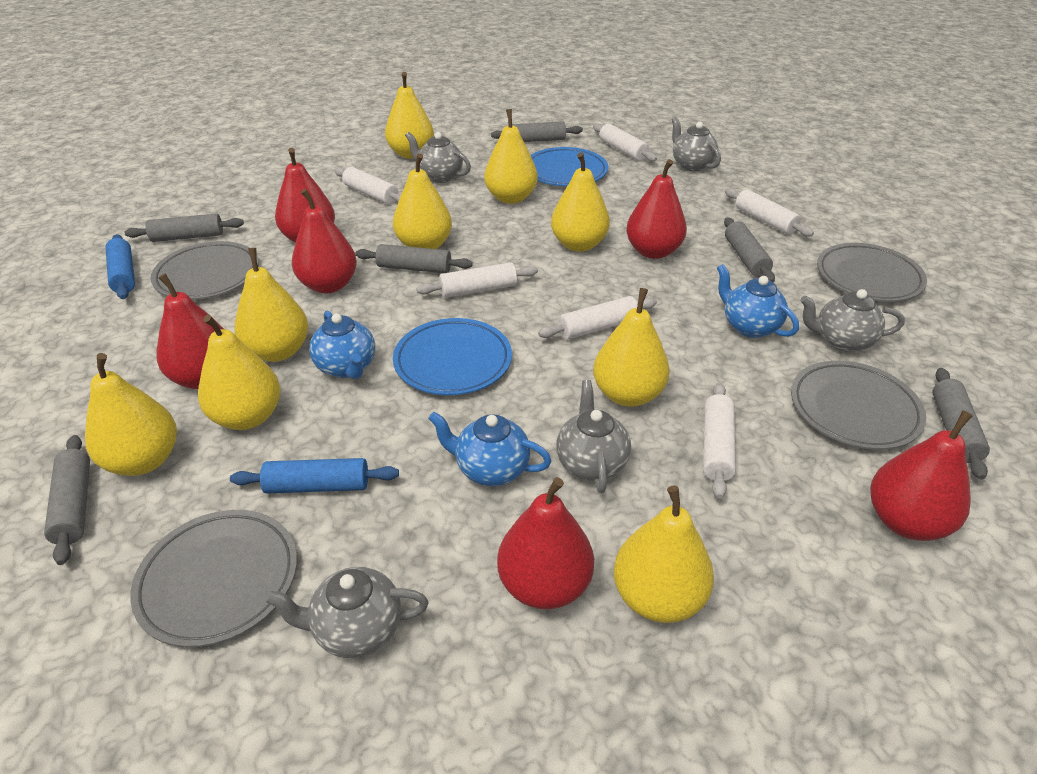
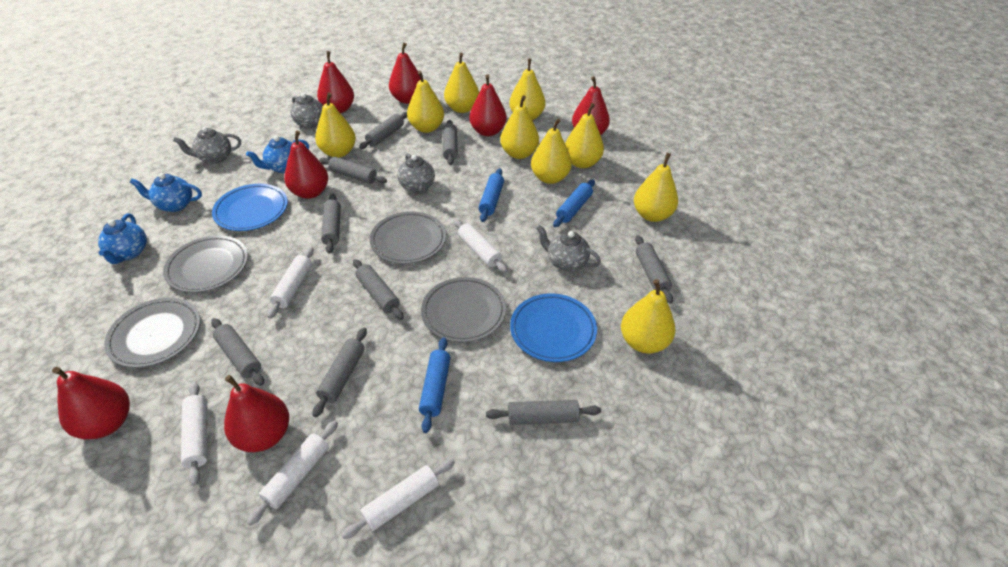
blue rolling pin: 2 -> 3
grey rolling pin: 6 -> 9
grey teapot: 5 -> 4
red pear: 6 -> 7
white rolling pin: 6 -> 5

